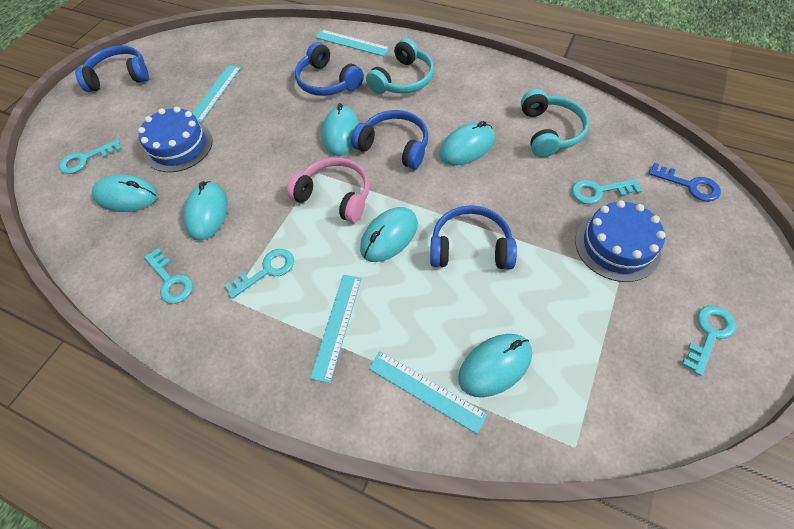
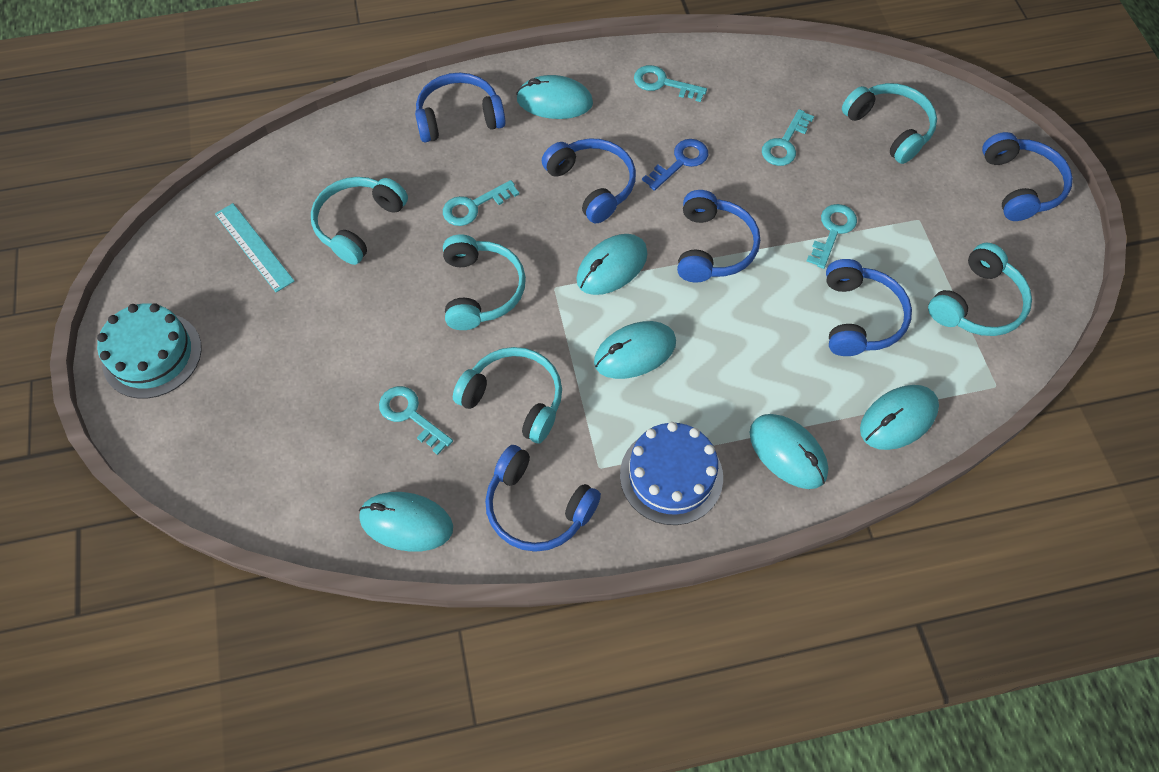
blue cake: 2 -> 1
blue headphones: 4 -> 6
pink headphones: 1 -> 0
turquoise cake: 0 -> 1
turquoise headphones: 2 -> 5
turquoise ruler: 4 -> 1

